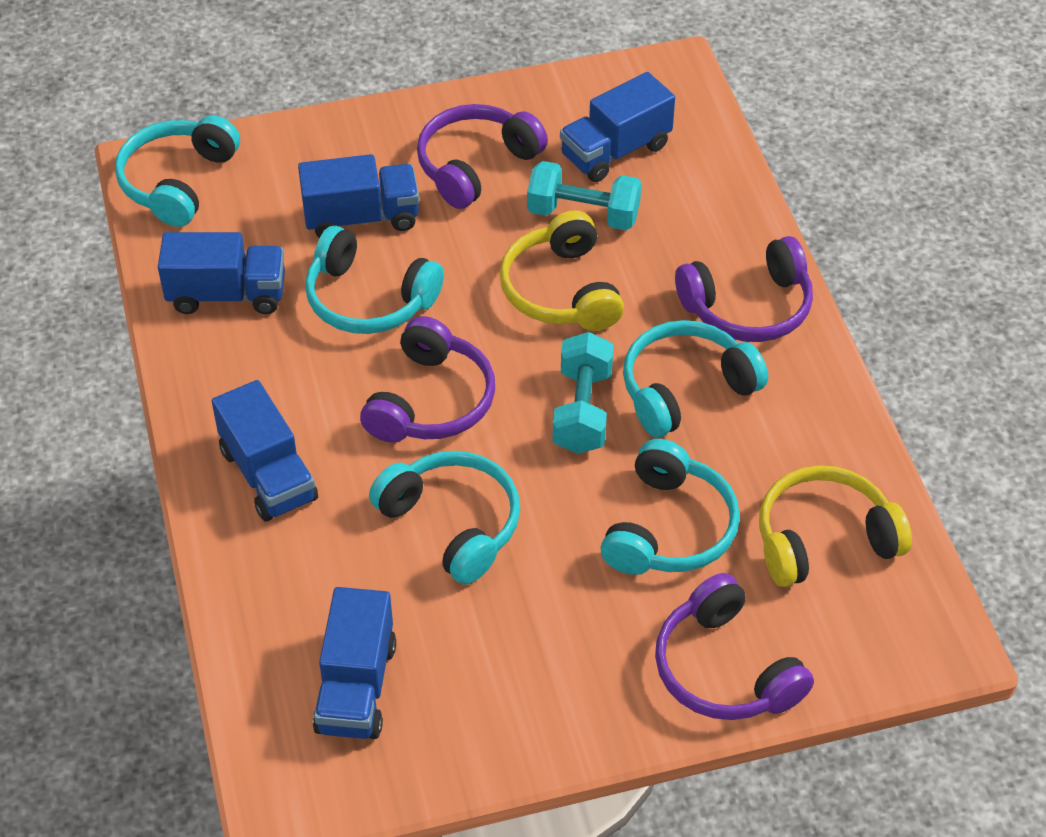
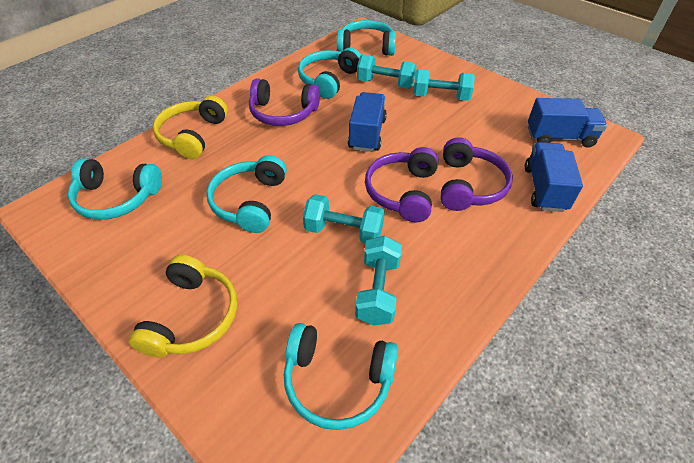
blue truck: 5 -> 3
purple headphones: 4 -> 3
turquoise dumbbell: 2 -> 4

